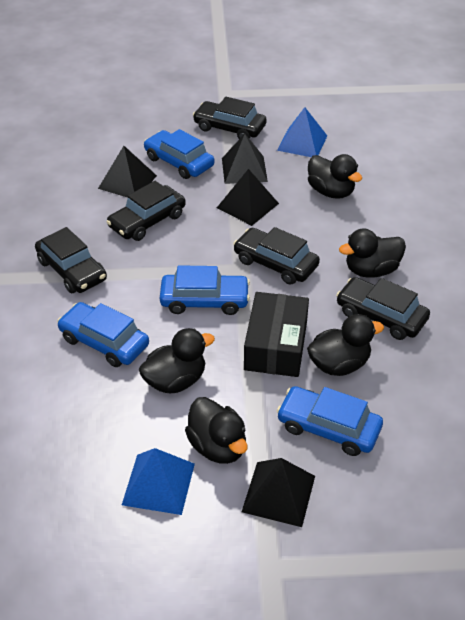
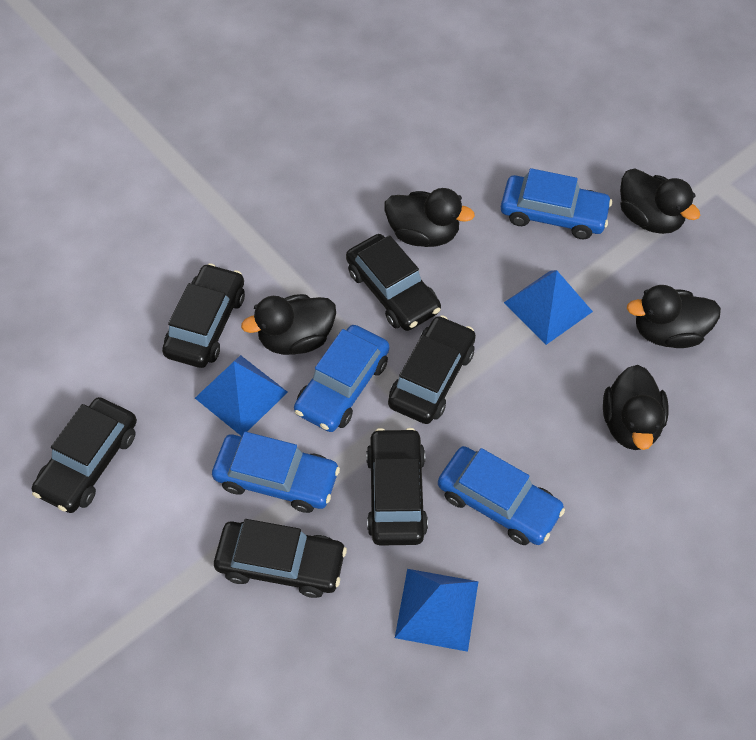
black box: 1 -> 0
black car: 5 -> 6
black pyramid: 4 -> 0
blue pyramid: 2 -> 3

